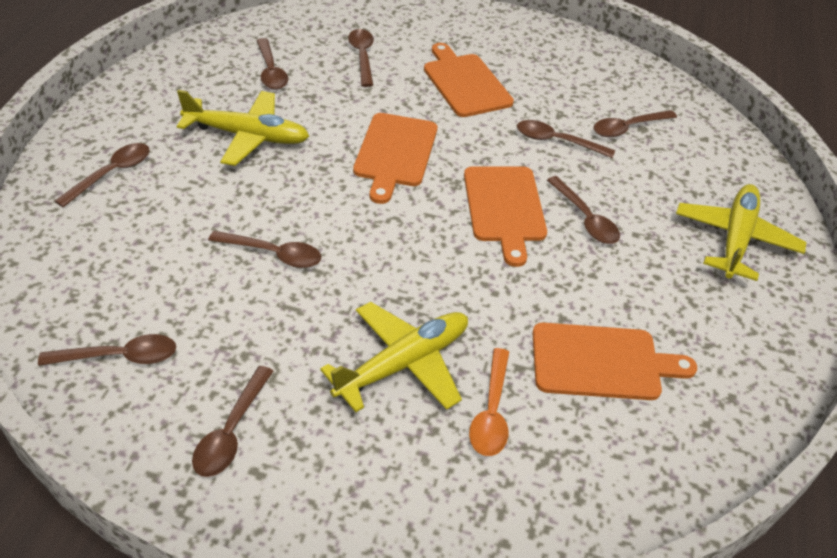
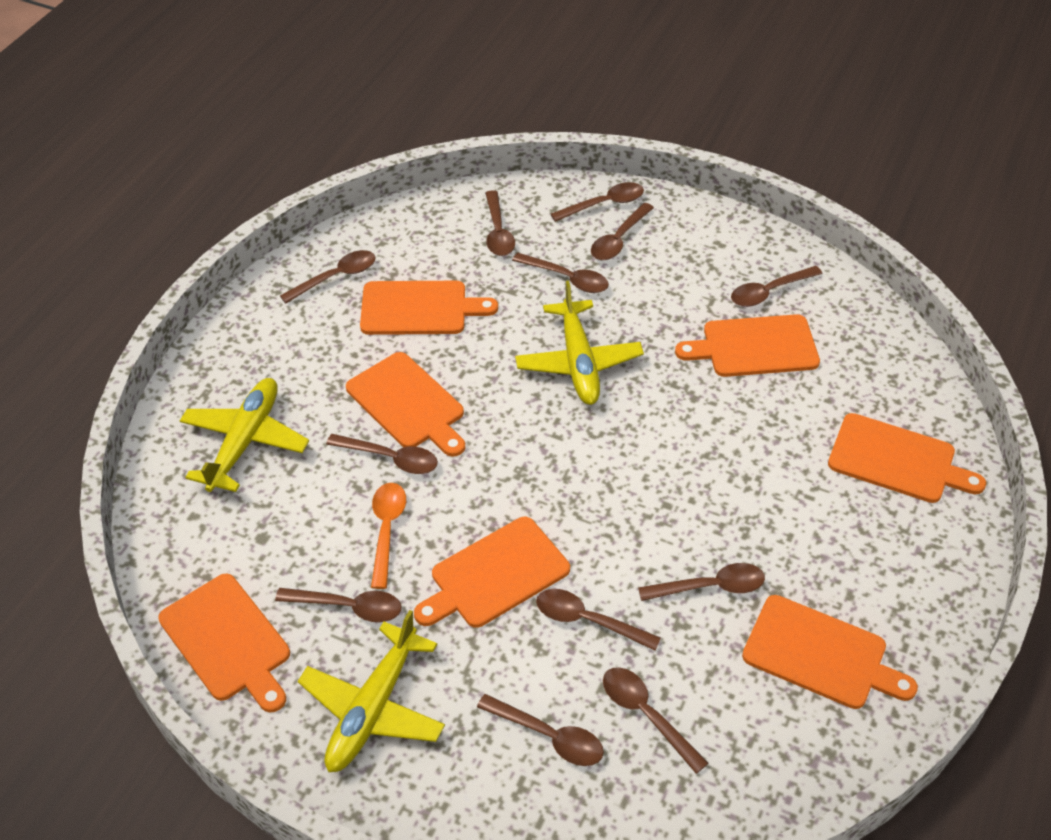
brown spoon: 9 -> 12
orange cutting board: 4 -> 7

